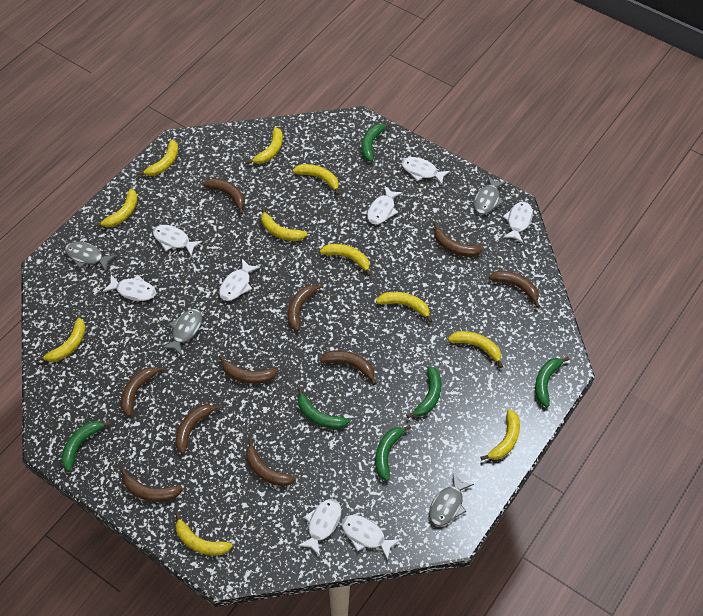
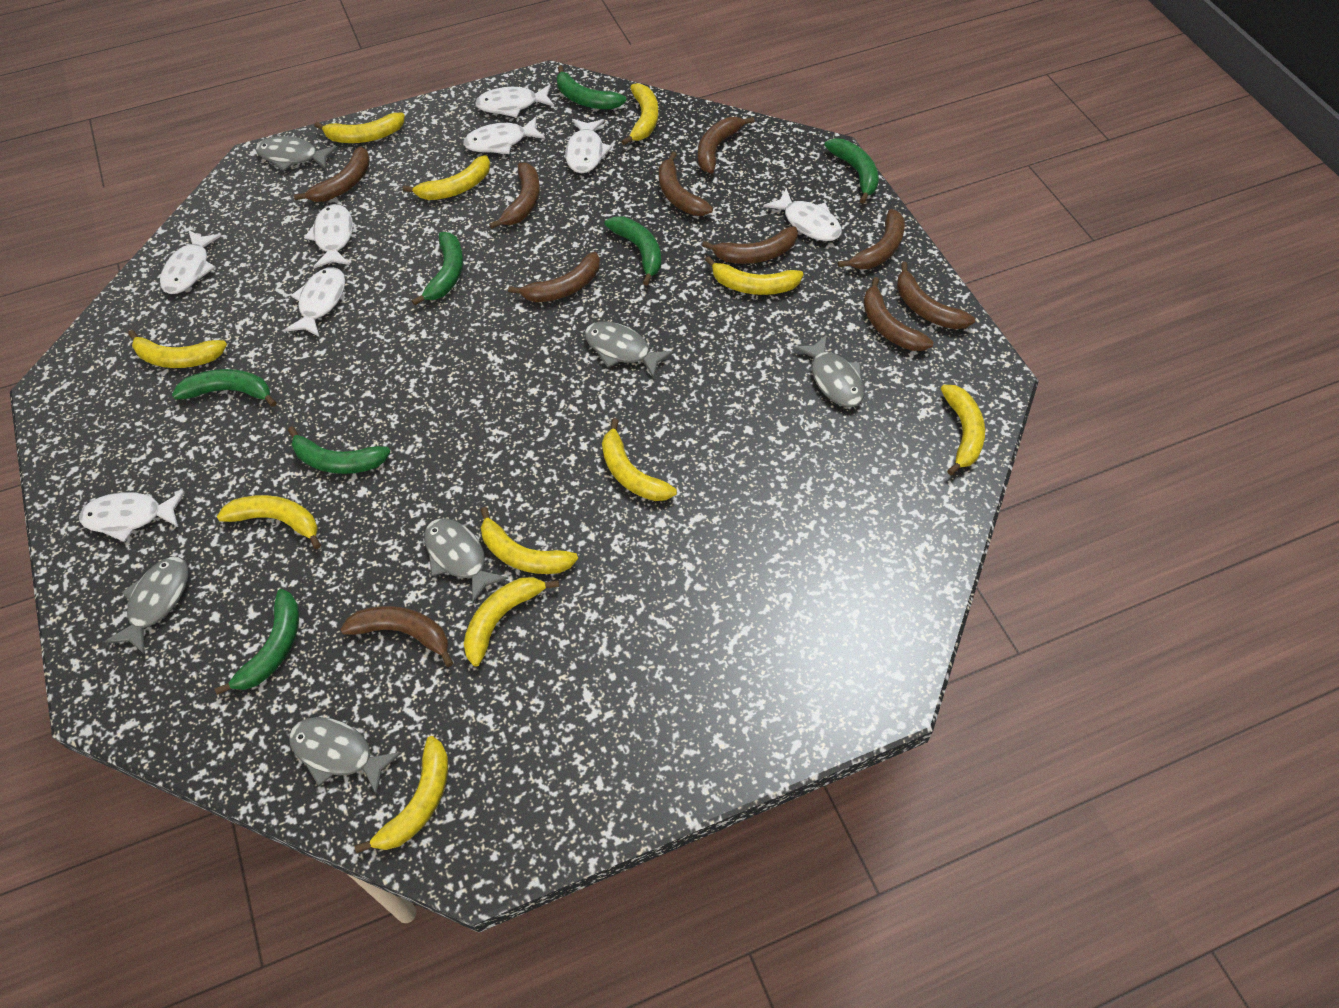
green banana: 6 -> 7
grey fish: 4 -> 6

